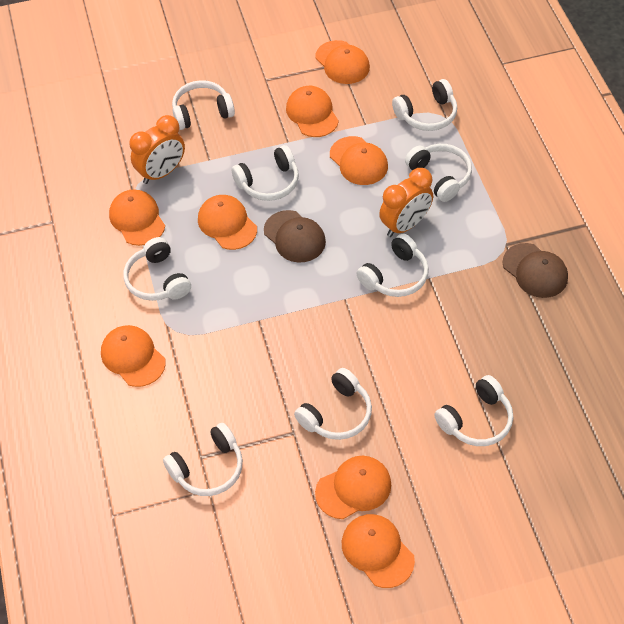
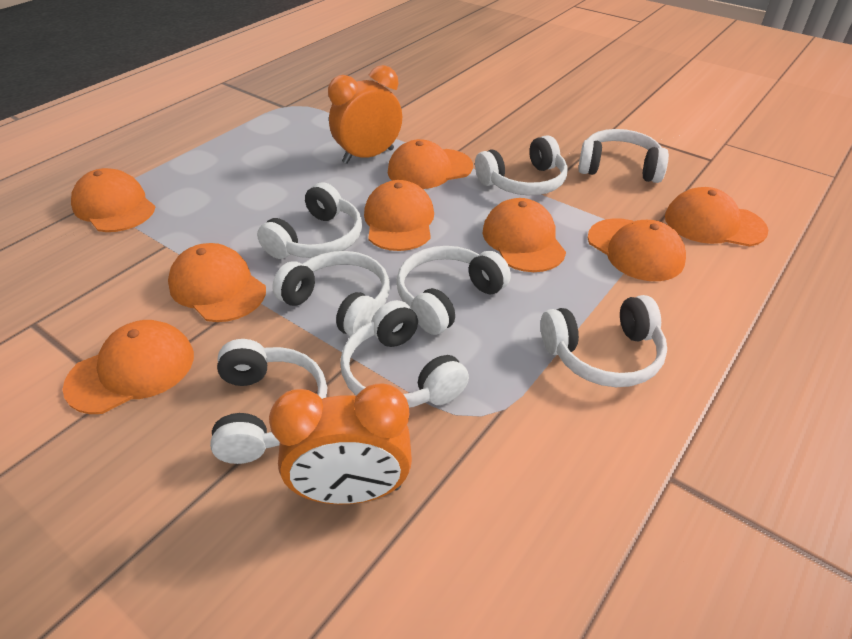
brown cap: 2 -> 0
white headphones: 9 -> 8

